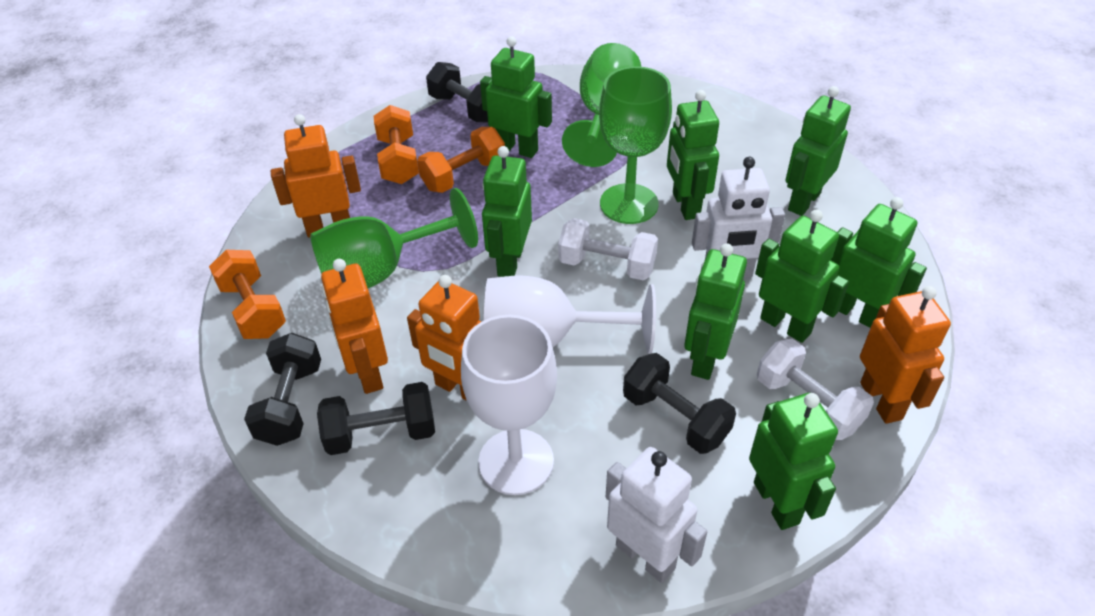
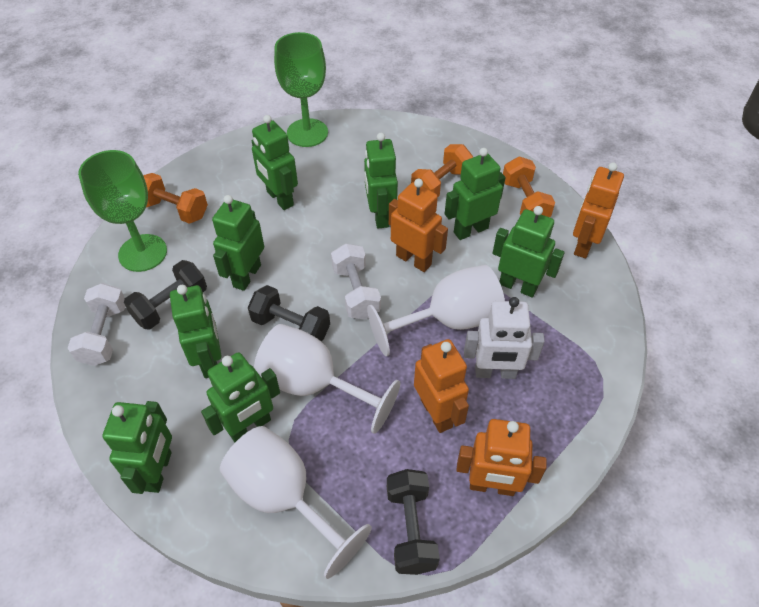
black dumbbell: 4 -> 3
green goblet: 3 -> 2
white goblet: 2 -> 3
white robot: 2 -> 1

